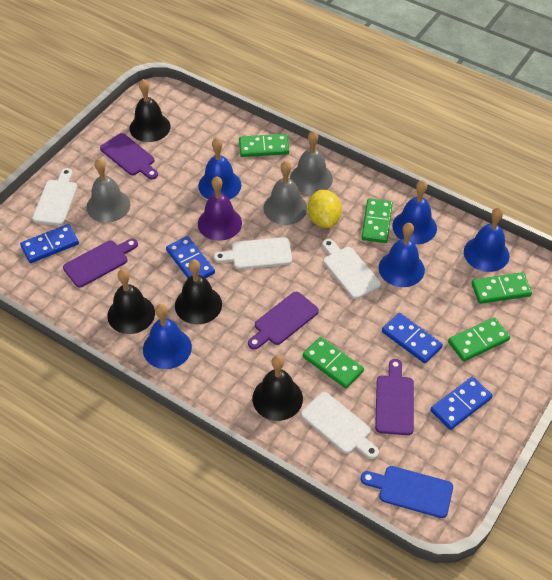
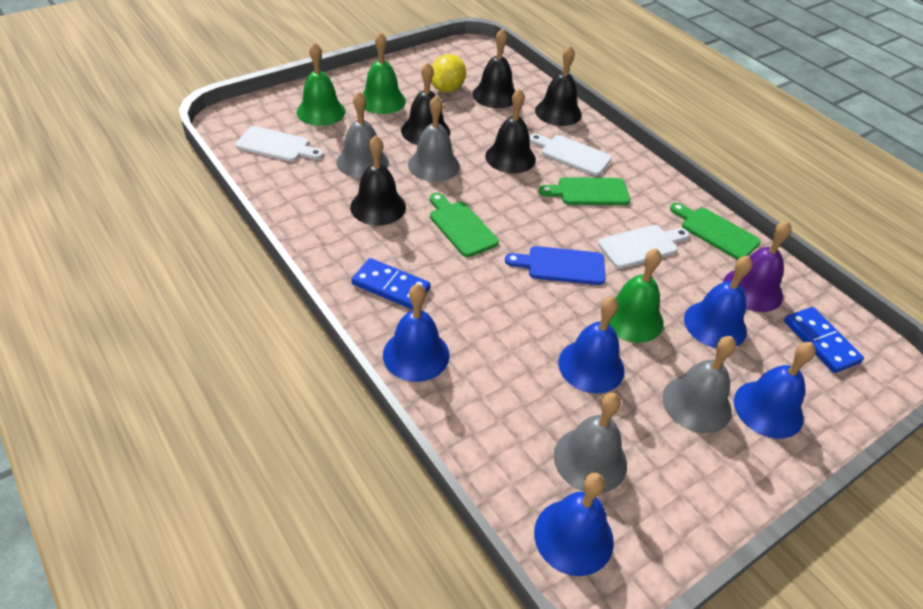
black bell: 4 -> 5
blue domino: 4 -> 2
green bell: 0 -> 3
green cutting board: 0 -> 3
green domino: 5 -> 0
grey bell: 3 -> 4
purple cutting board: 4 -> 0
white cutting board: 4 -> 3

